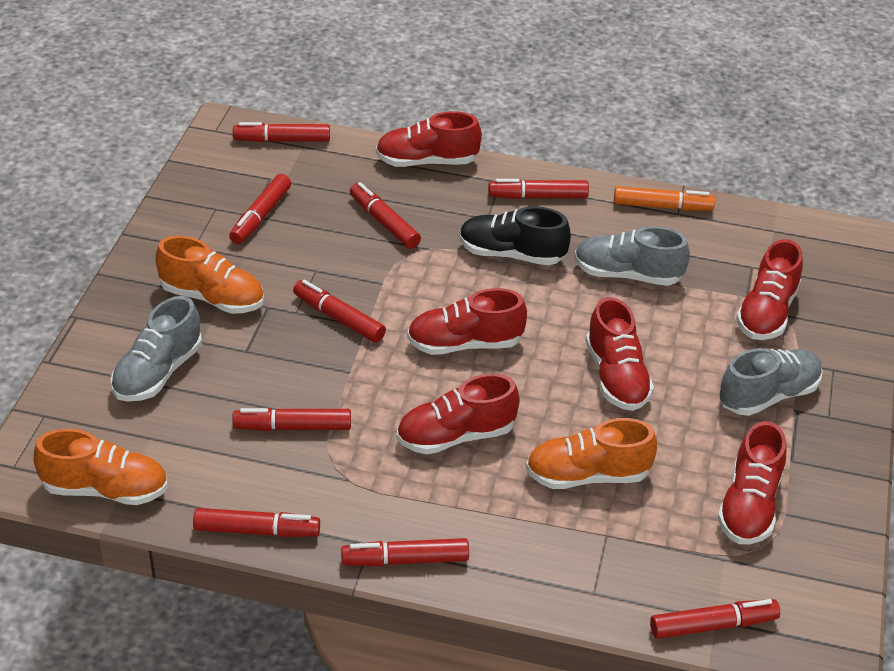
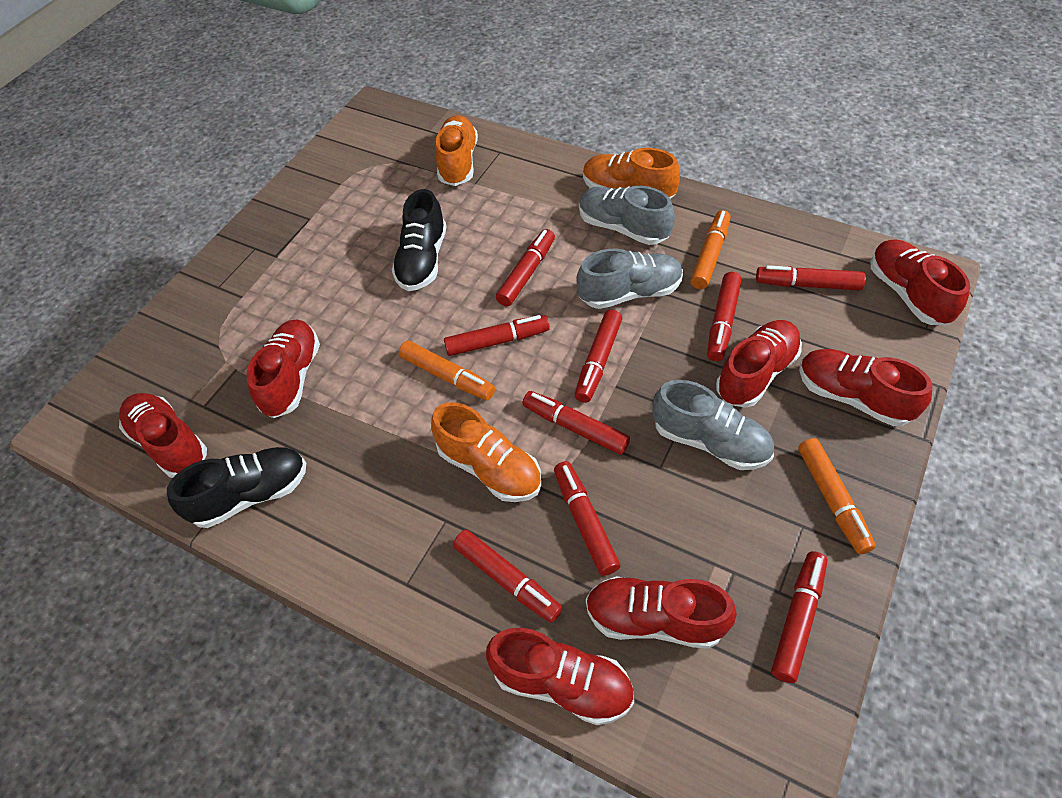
black shoe: 1 -> 2
orange marker: 1 -> 3
red shoe: 6 -> 7

